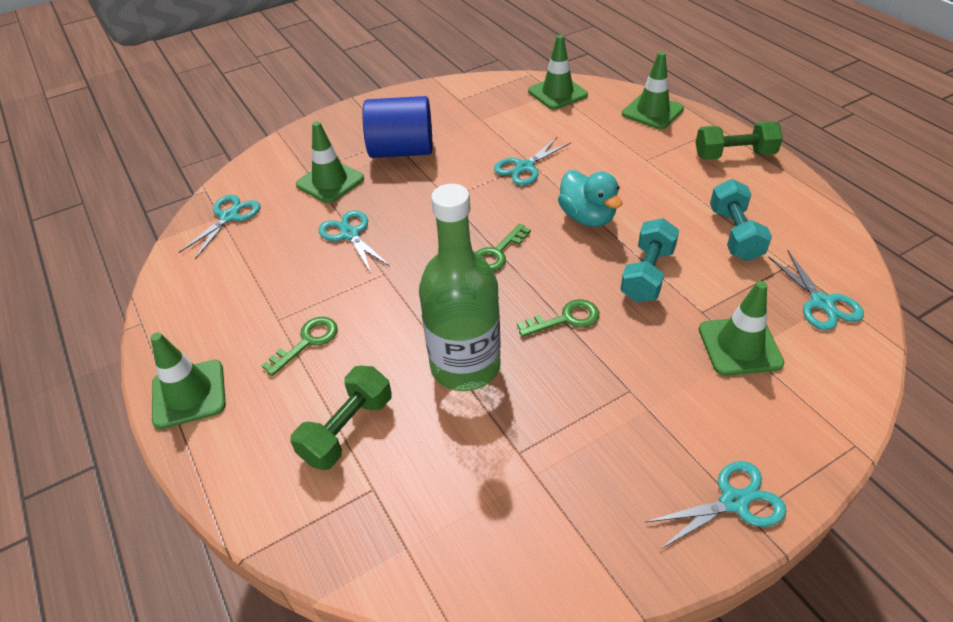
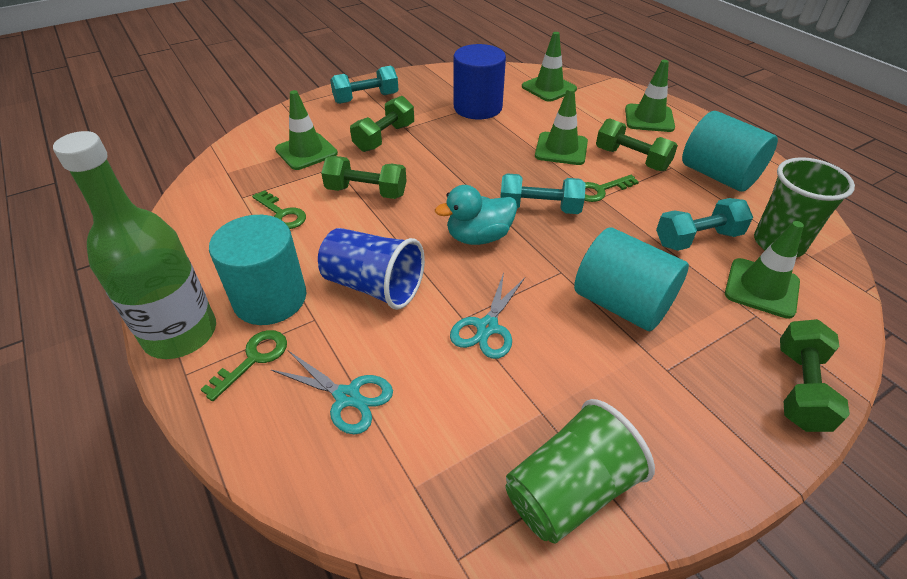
blue cup: 0 -> 1
green cup: 0 -> 2
green dumbbell: 2 -> 4
turquoise cylinder: 0 -> 3
turquoise dumbbell: 2 -> 3
turquoise scissors: 5 -> 2

